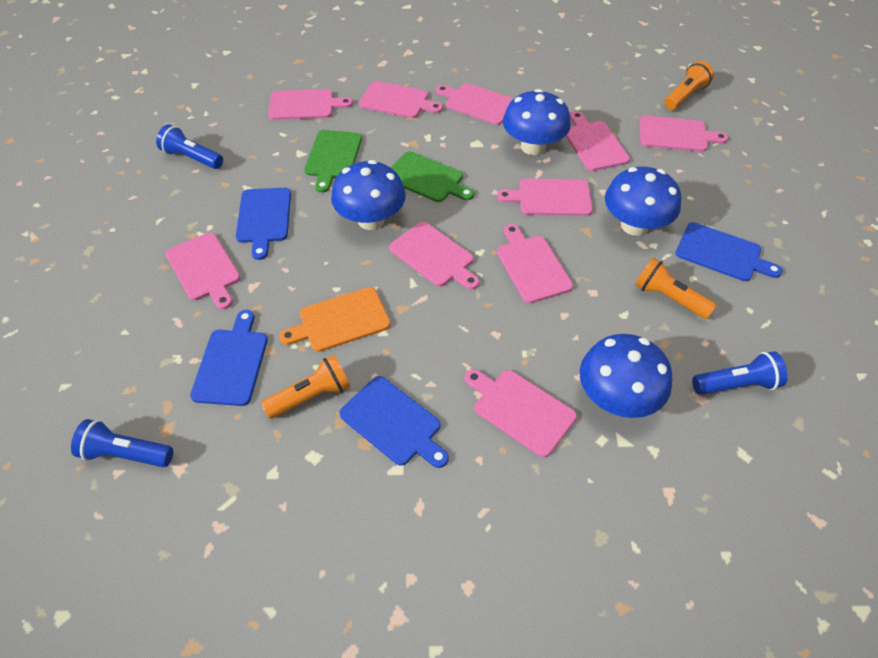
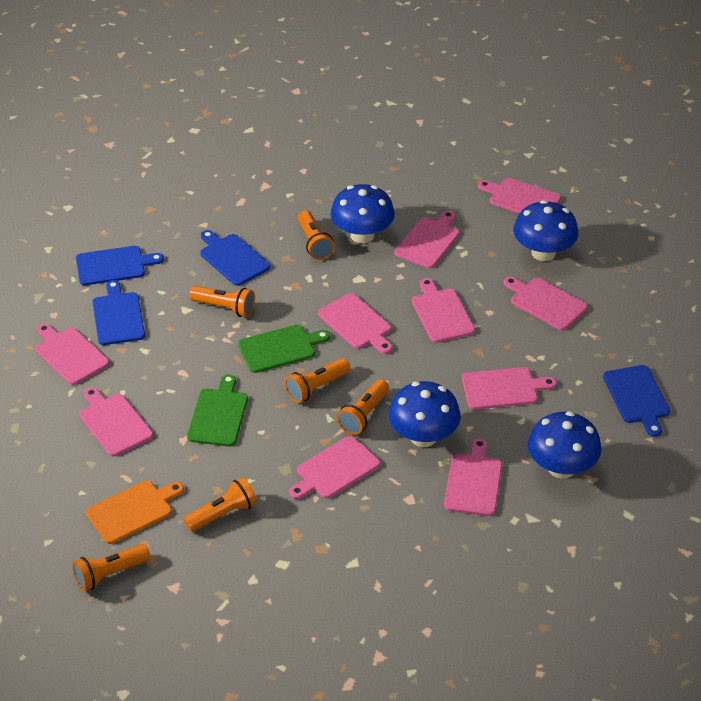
blue flashlight: 3 -> 0
orange flashlight: 3 -> 6

